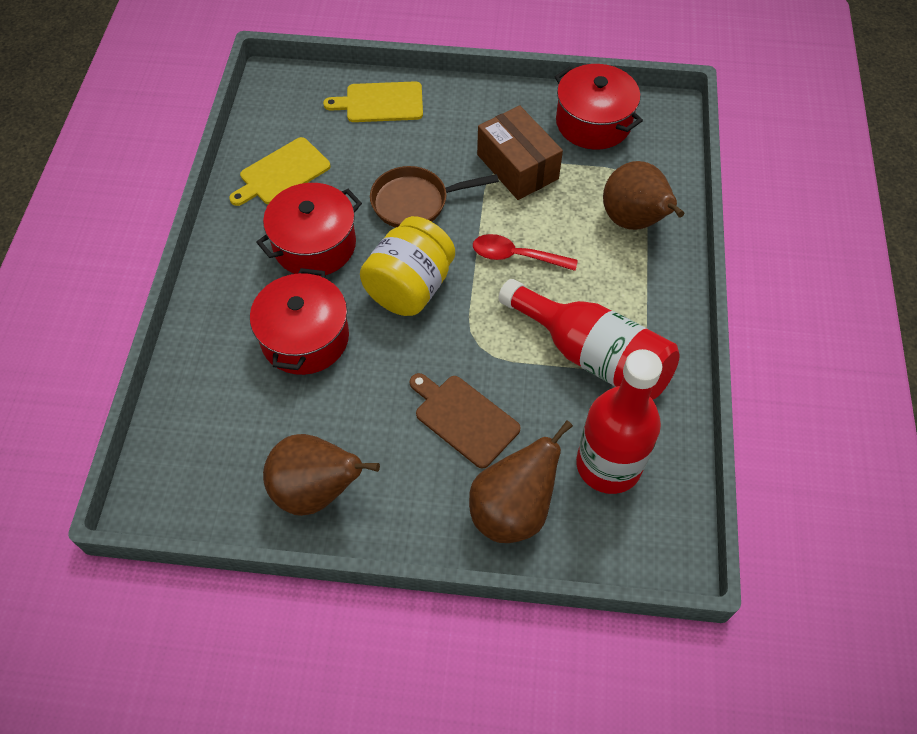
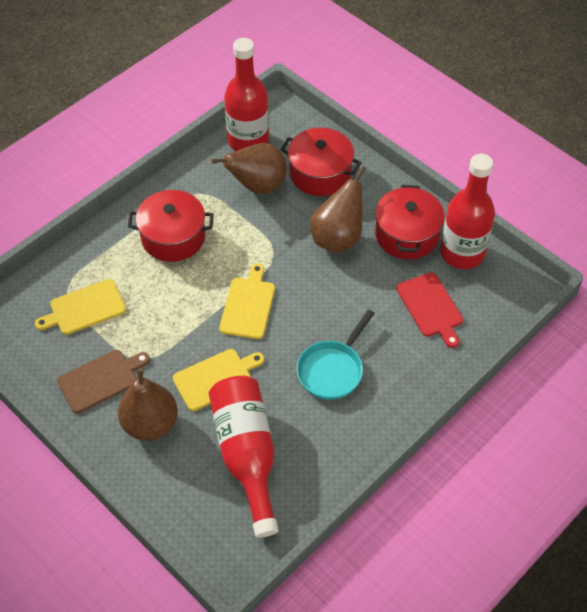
brown box: 1 -> 0
brown pan: 1 -> 0
red bottle: 2 -> 3
red cutting board: 0 -> 1
red spoon: 1 -> 0
turquoise pan: 0 -> 1
yellow cutting board: 2 -> 3
yellow jar: 1 -> 0

